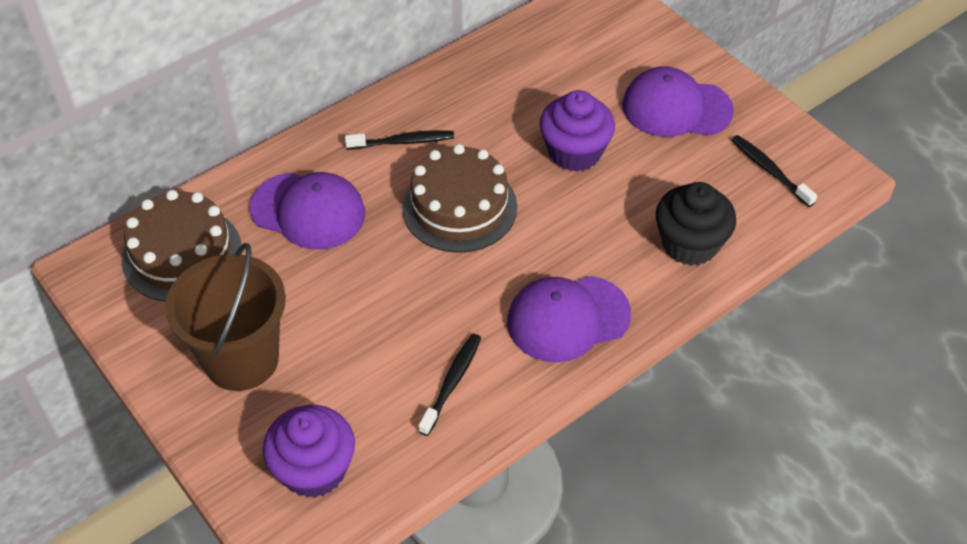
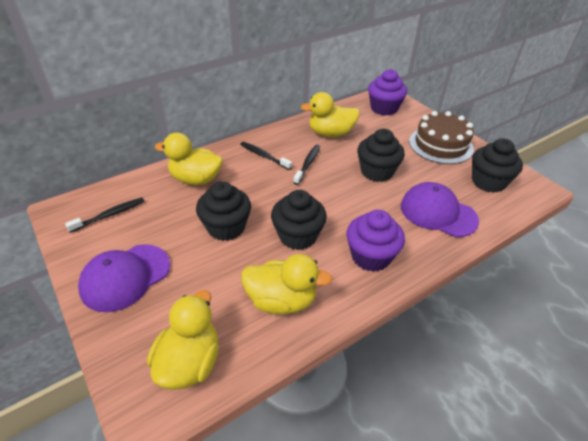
black cupcake: 1 -> 4
brown bucket: 1 -> 0
brown cake: 2 -> 1
purple cap: 3 -> 2
yellow duck: 0 -> 4

